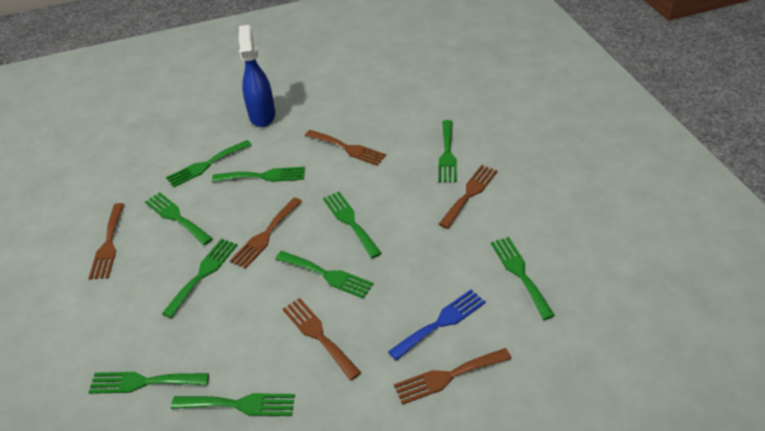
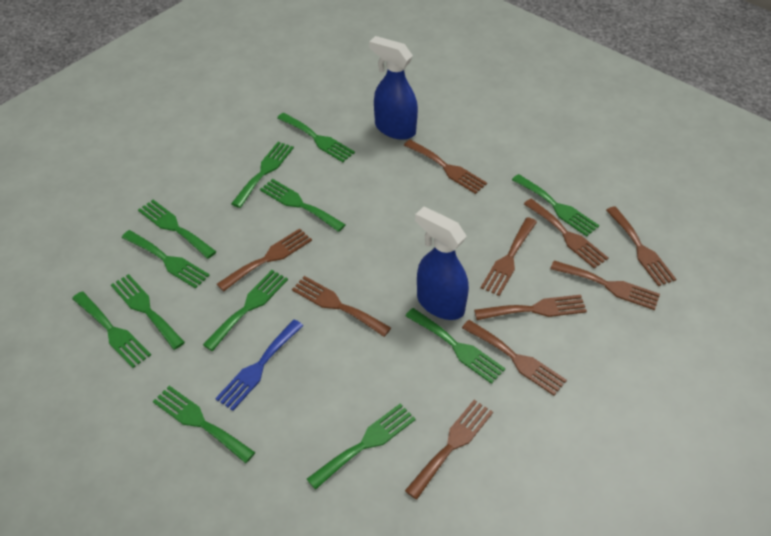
blue spray bottle: 1 -> 2
brown fork: 6 -> 10
green fork: 10 -> 12

